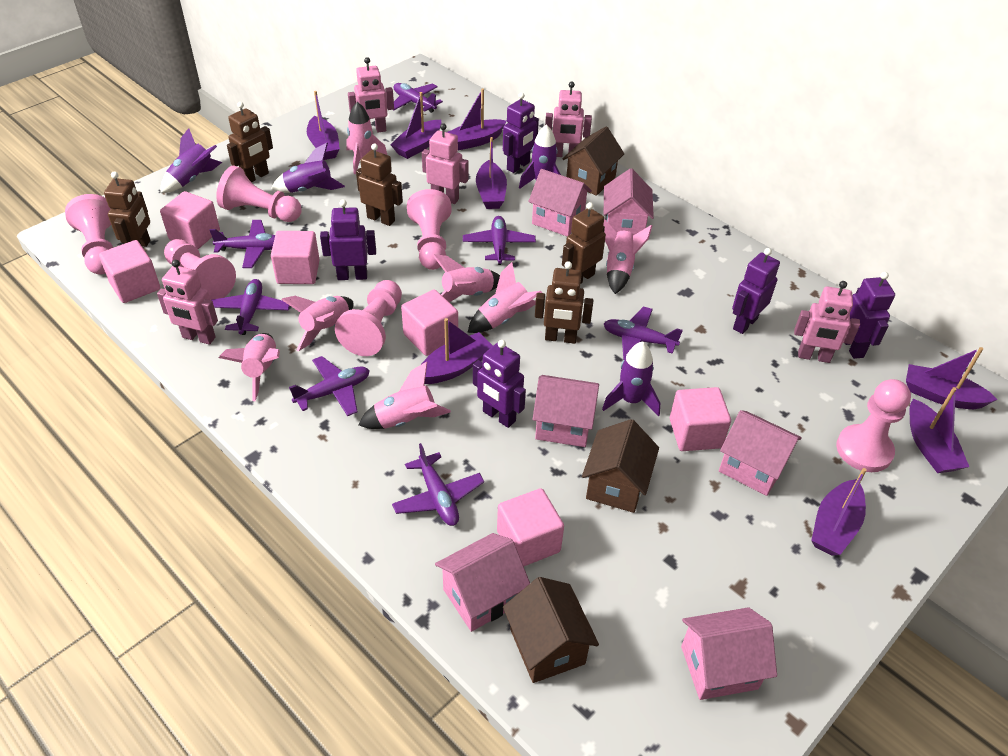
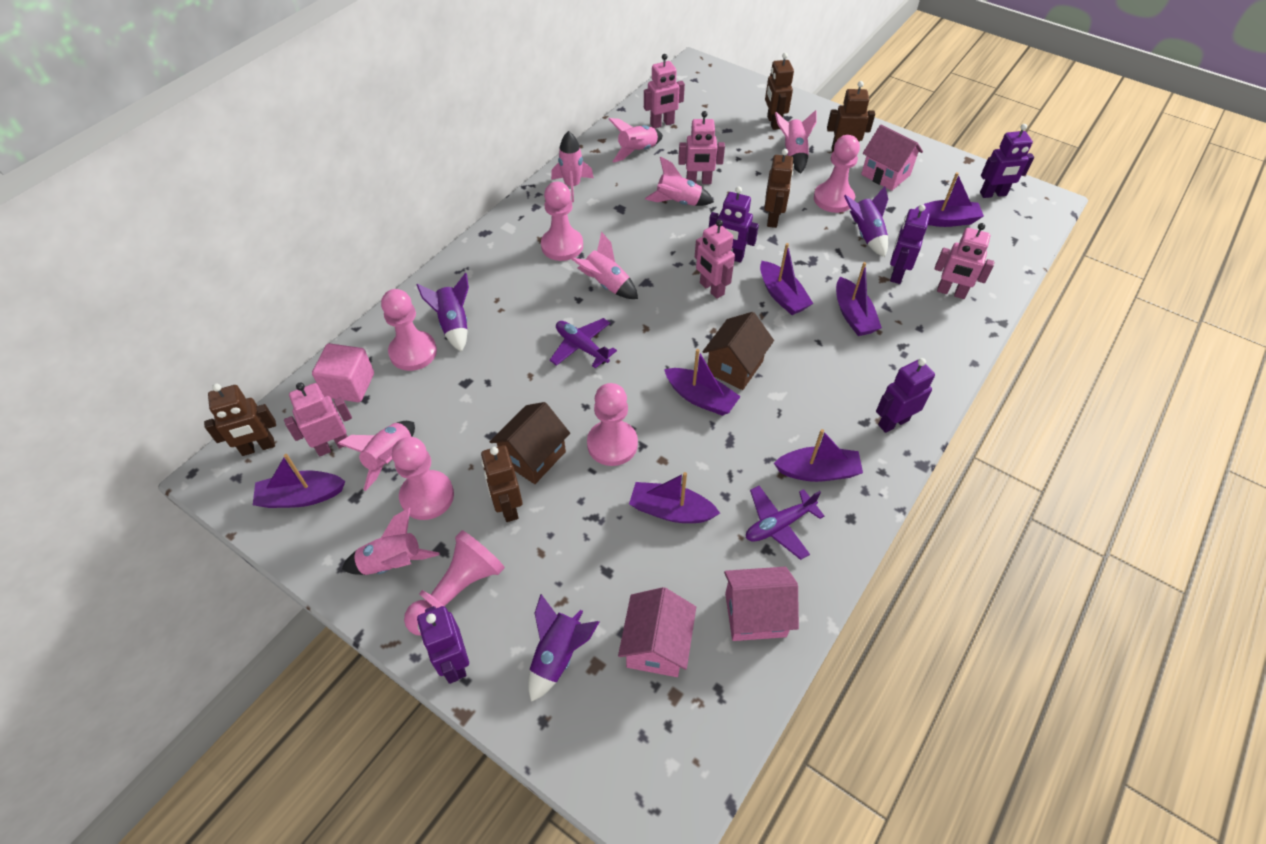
brown house: 3 -> 2
pink cube: 6 -> 1
pink house: 6 -> 3
purple boat: 8 -> 7
purple plane: 7 -> 2
purple rocket: 4 -> 3

